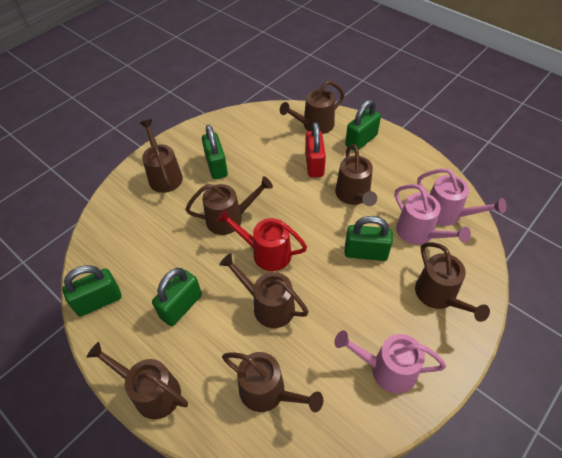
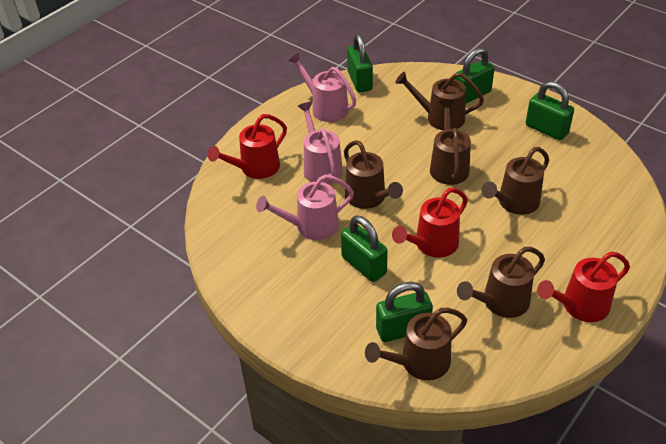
brown watering can: 8 -> 6
red padlock: 1 -> 0
red watering can: 1 -> 3

